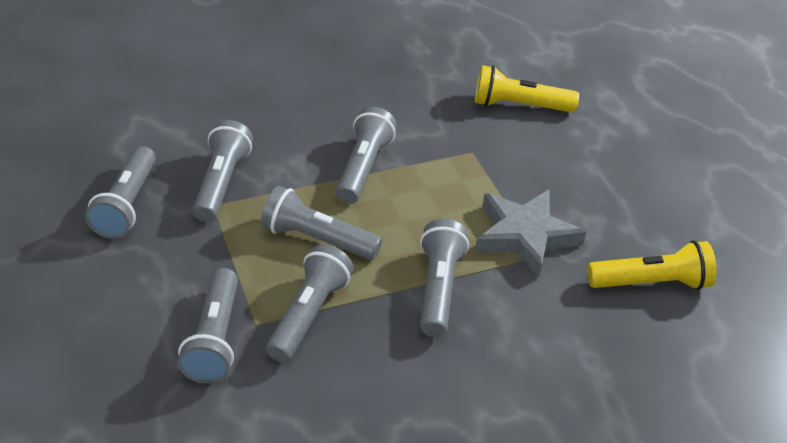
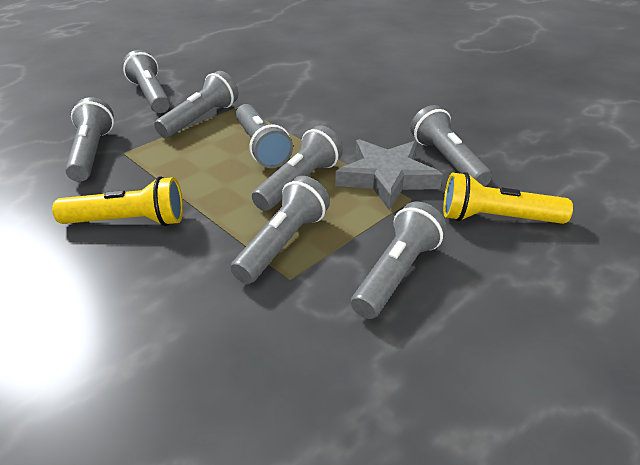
grey flashlight: 7 -> 8

